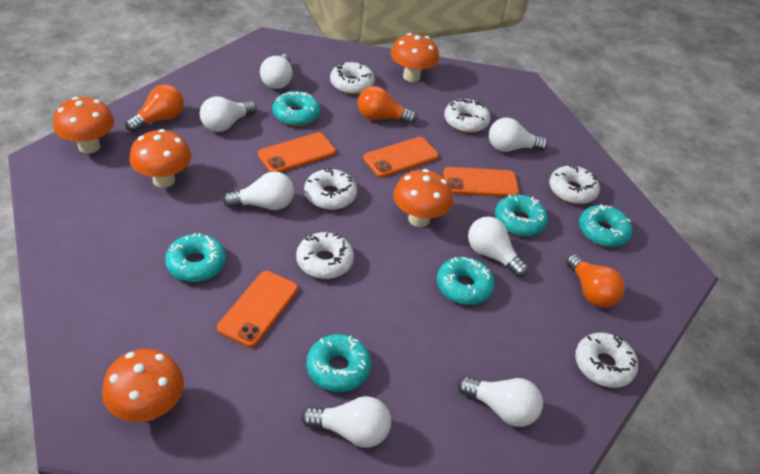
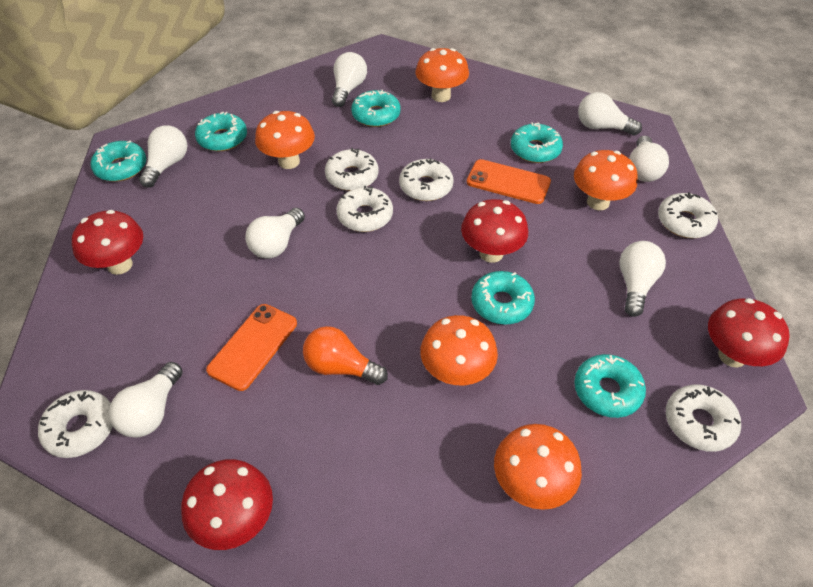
orange light bulb: 3 -> 1
orange phone: 4 -> 2
red mushroom: 0 -> 4

